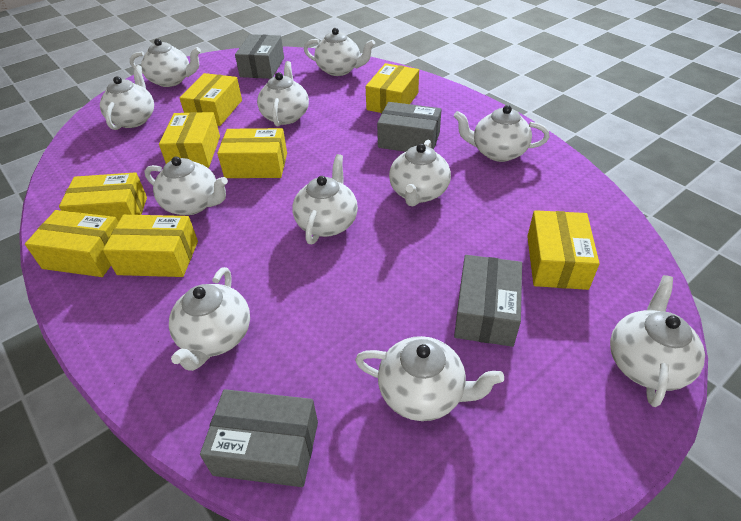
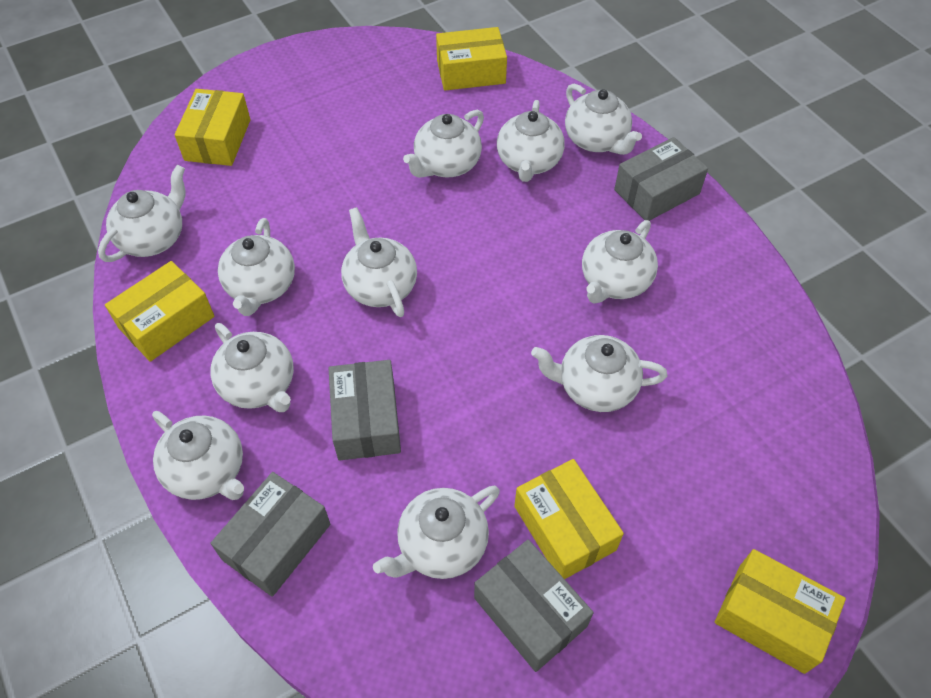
yellow box: 8 -> 5

